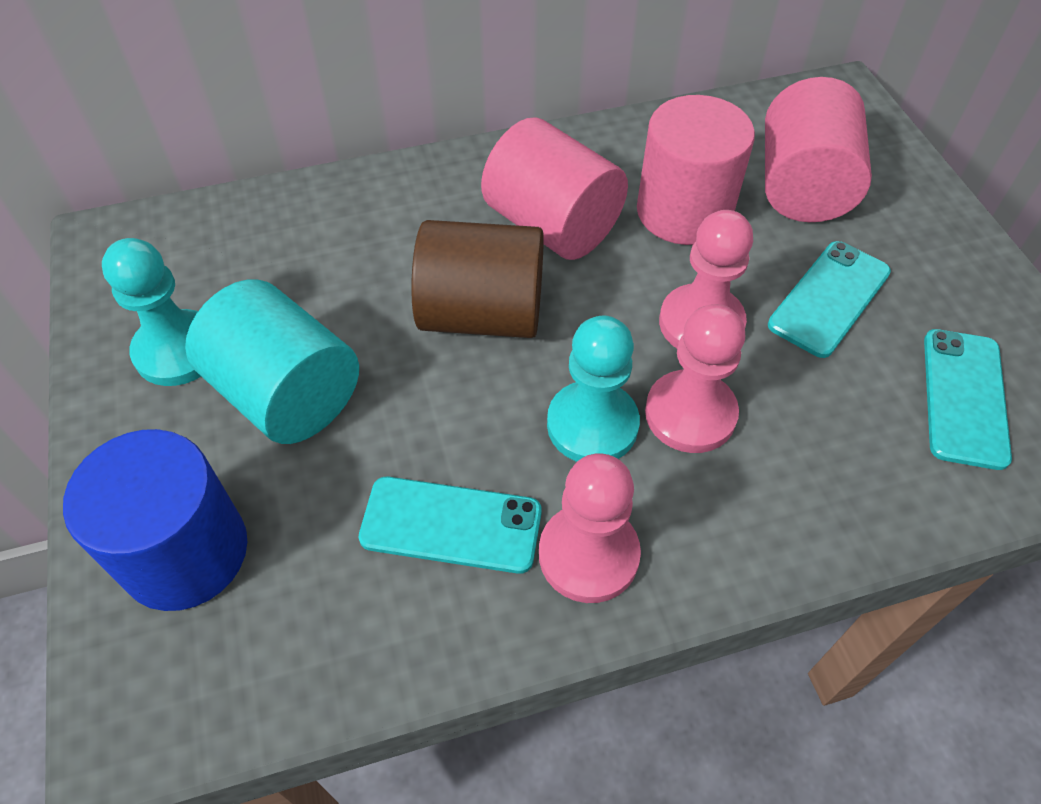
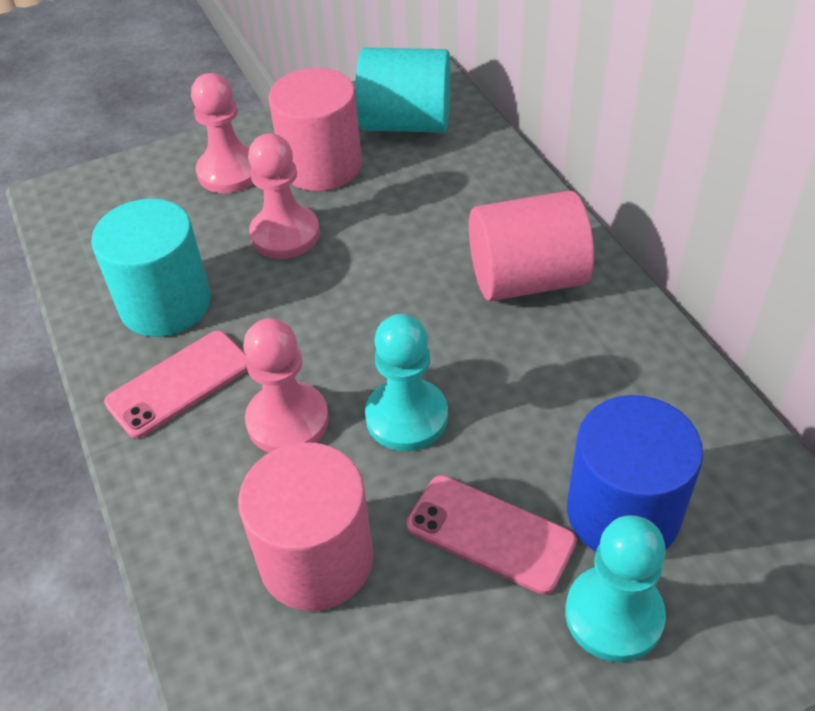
brown cylinder: 1 -> 0
pink phone: 0 -> 2
turquoise cylinder: 1 -> 2
turquoise phone: 3 -> 0

